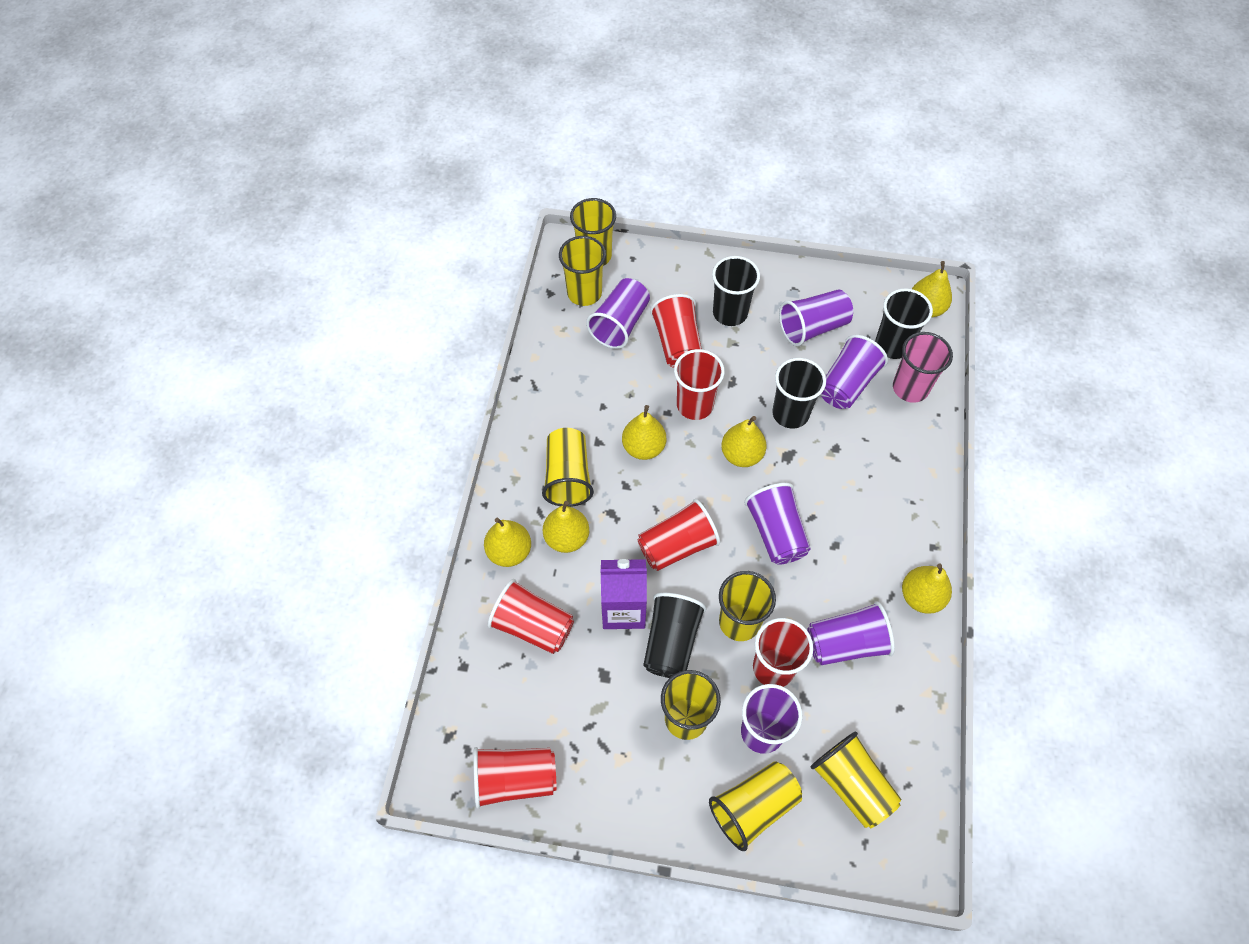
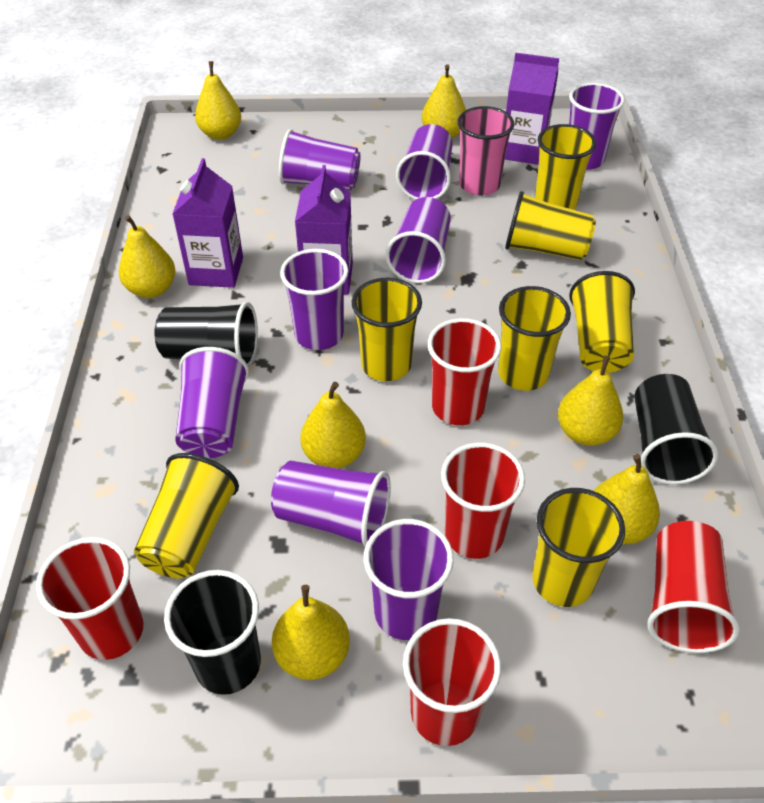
black cup: 4 -> 3
purple carton: 1 -> 3
purple cup: 6 -> 8
red cup: 6 -> 5
yellow pear: 6 -> 7

